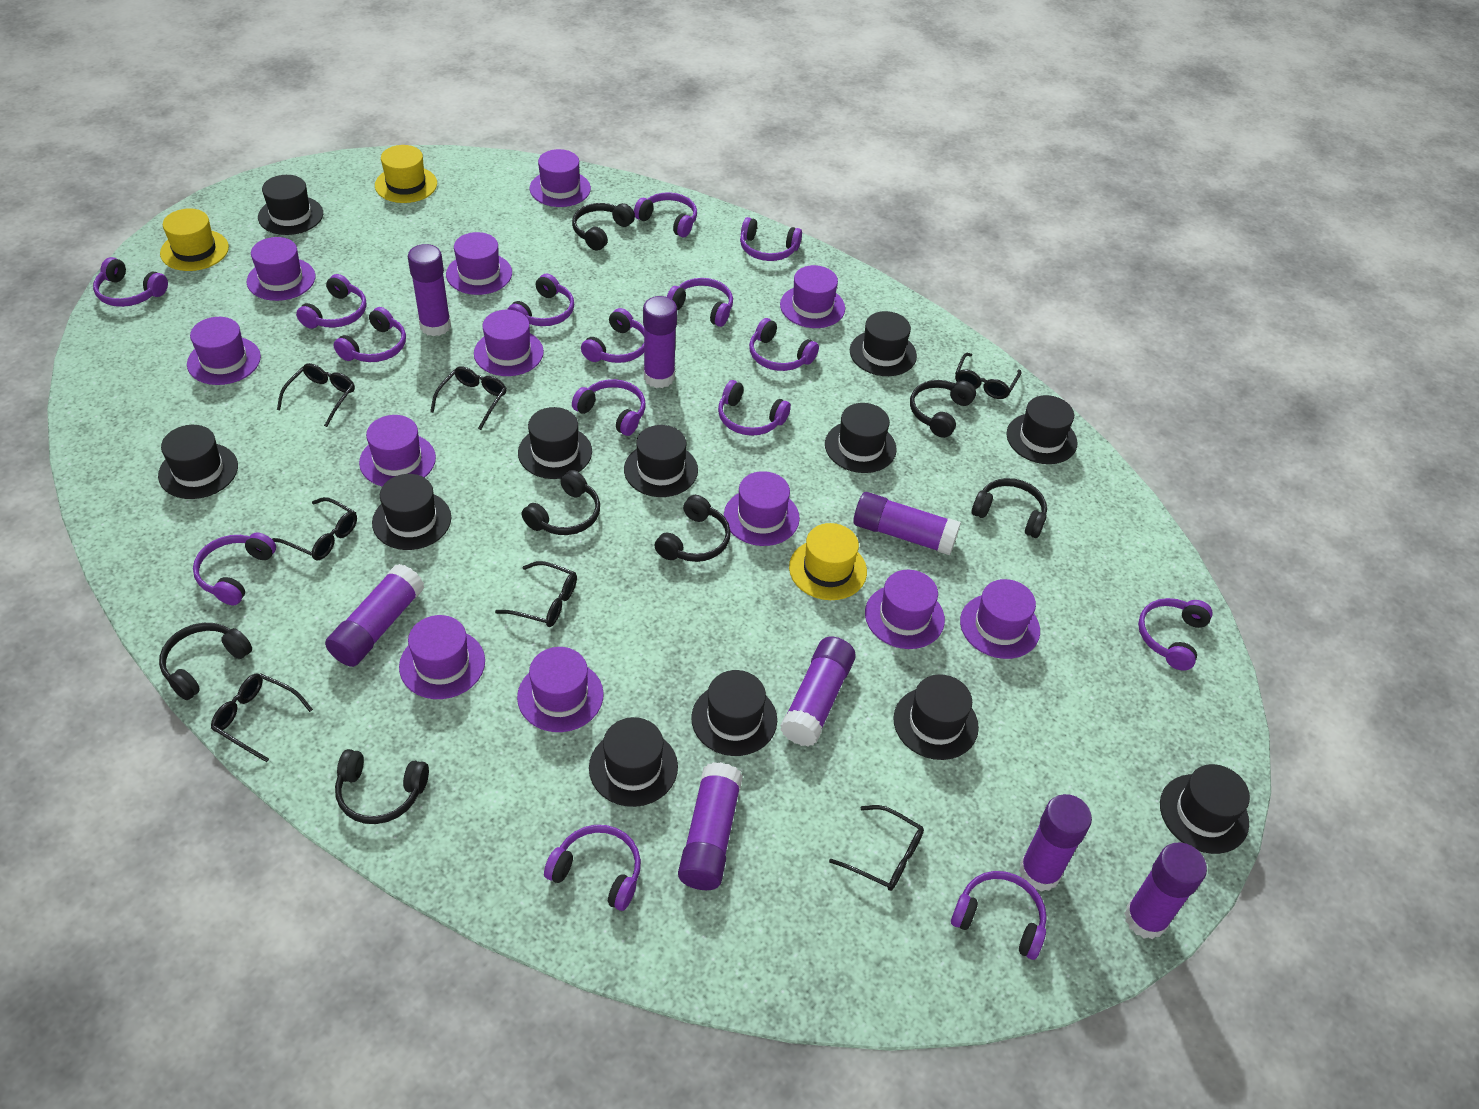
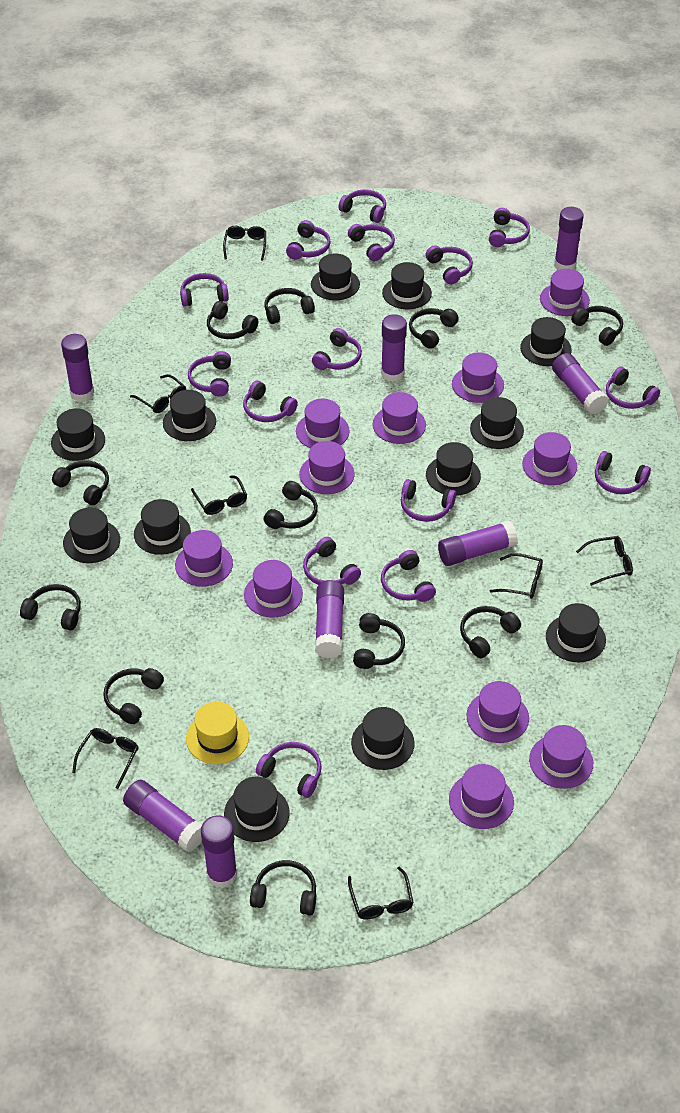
black headphones: 7 -> 11
purple hat: 12 -> 11
yellow hat: 3 -> 1

